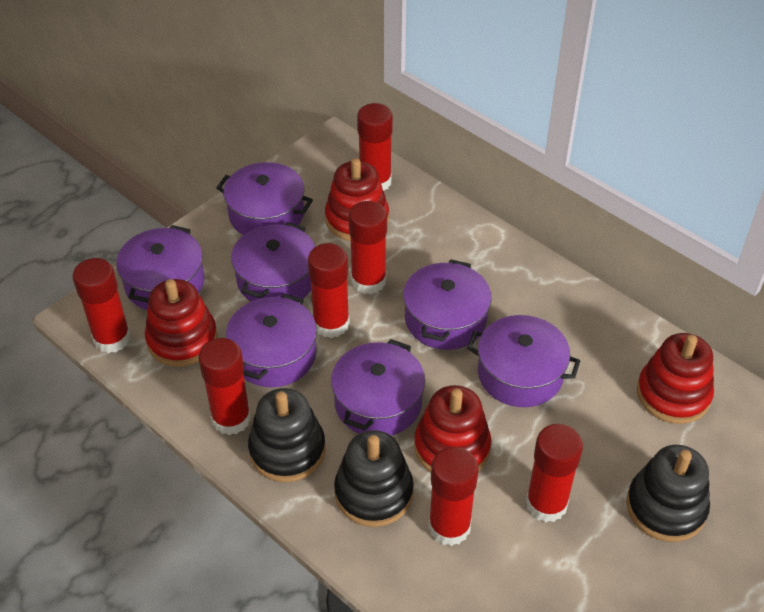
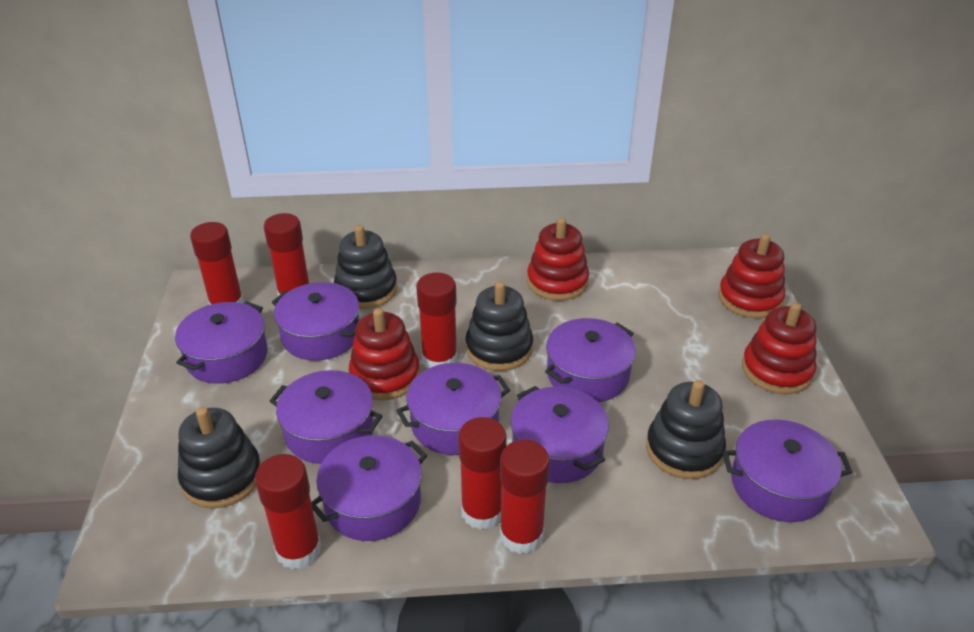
black stacking toy: 3 -> 4
purple pot: 7 -> 8
red glue stick: 7 -> 6

